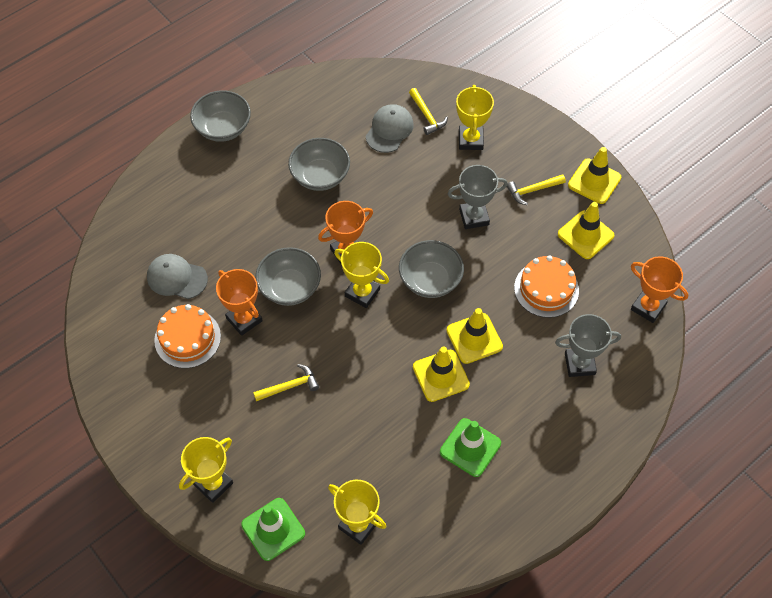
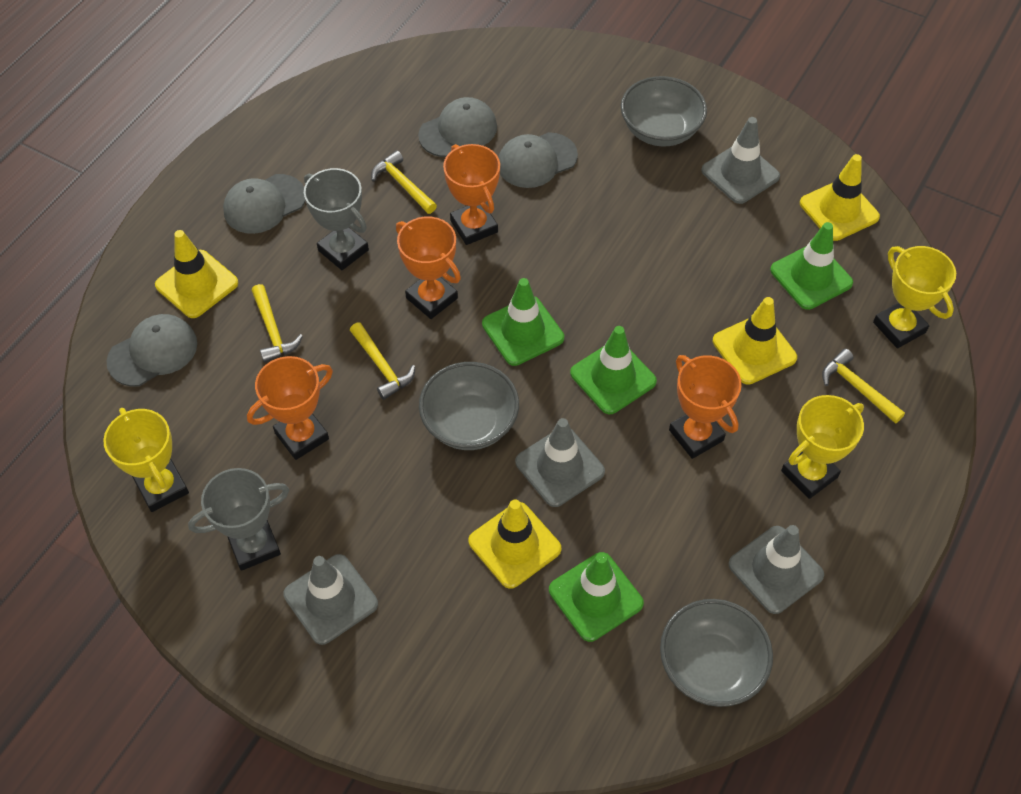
green traffic cone: 2 -> 4
grey bowl: 4 -> 3
grey cap: 2 -> 4
grey traffic cone: 0 -> 4
orange cake: 2 -> 0
orange trophy: 3 -> 4
yellow hammer: 3 -> 4
yellow trophy: 4 -> 3

